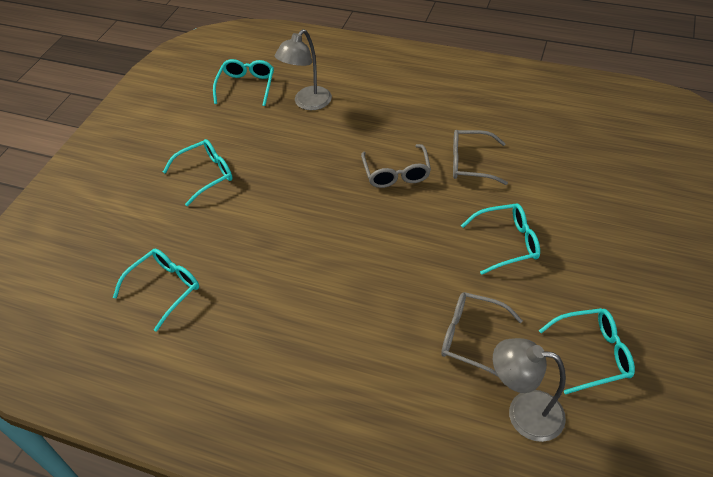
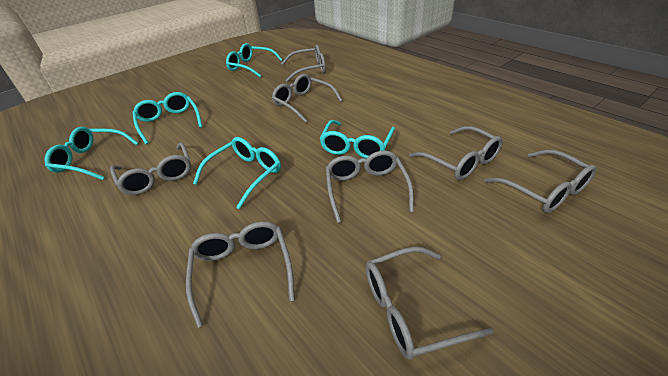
grey glasses: 3 -> 8
grey lamp: 2 -> 0

